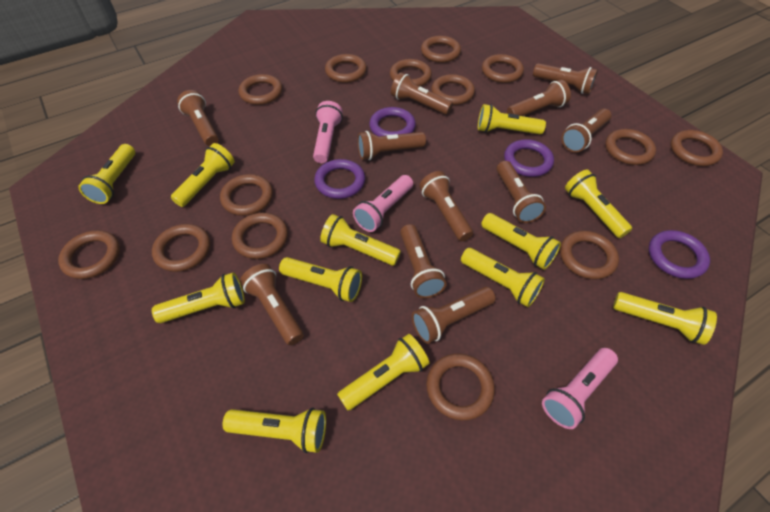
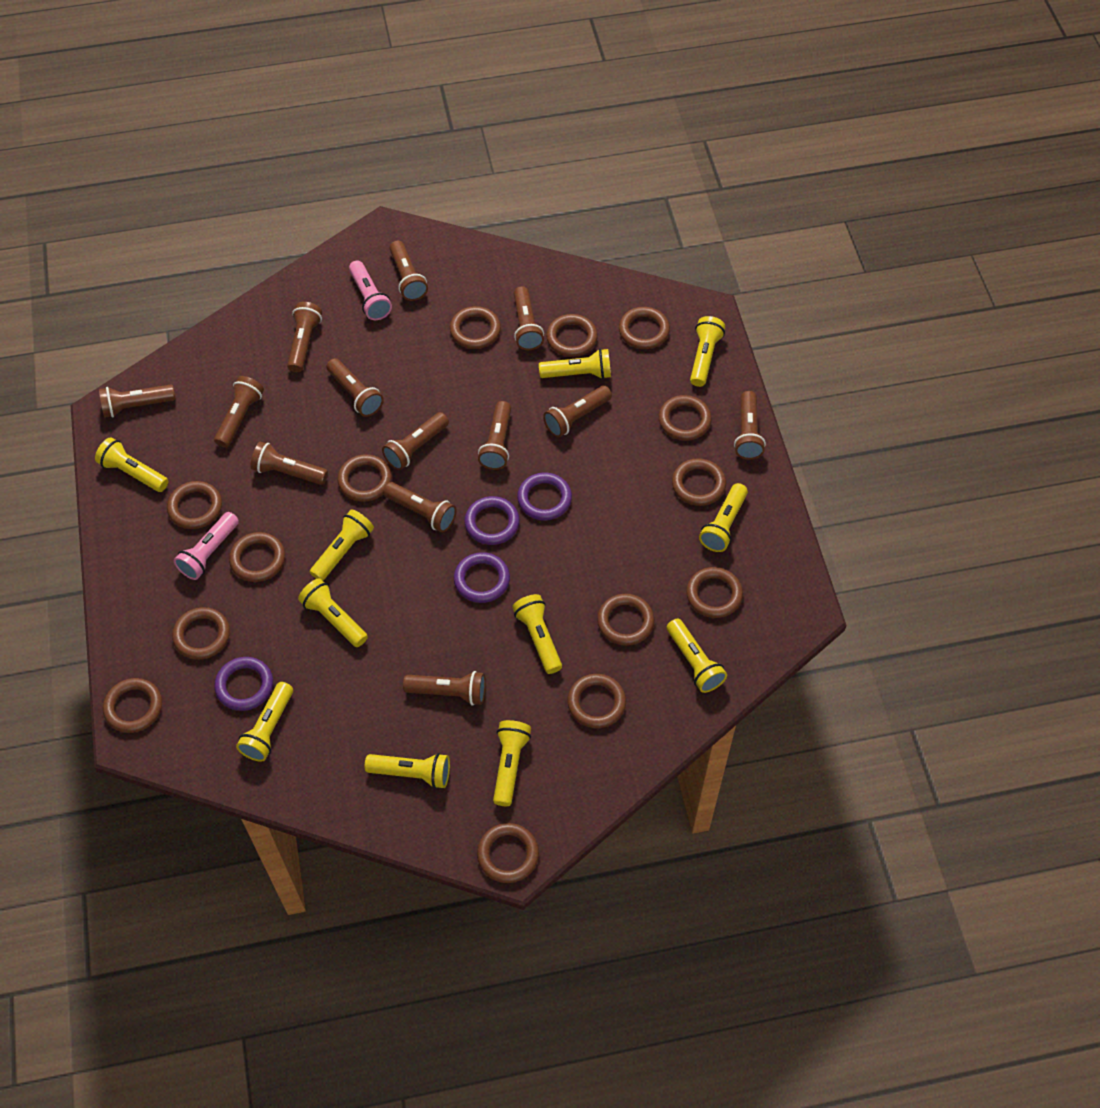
brown flashlight: 11 -> 13
pink flashlight: 3 -> 2
yellow flashlight: 12 -> 11

